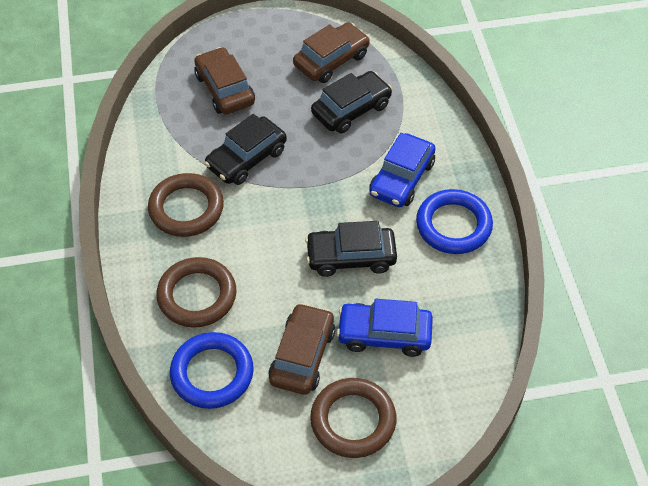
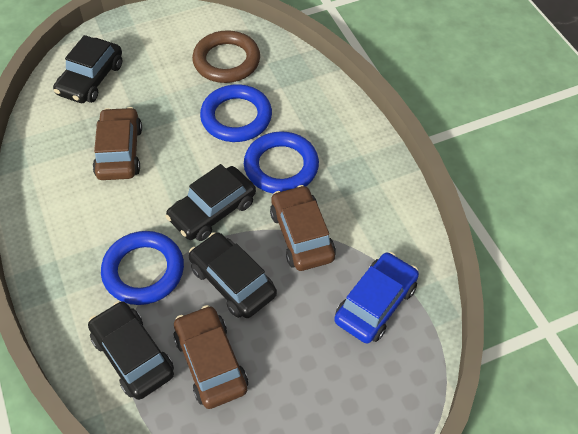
black car: 3 -> 4
blue car: 2 -> 1
blue ring: 2 -> 3
brown ring: 3 -> 1

